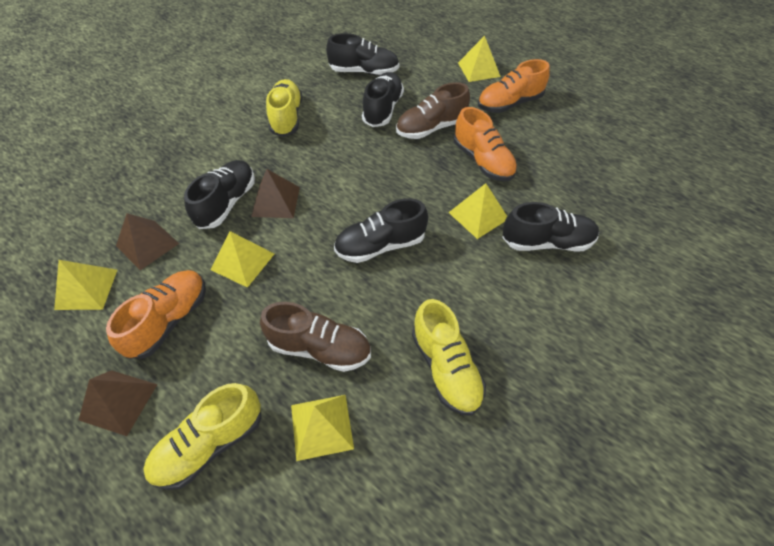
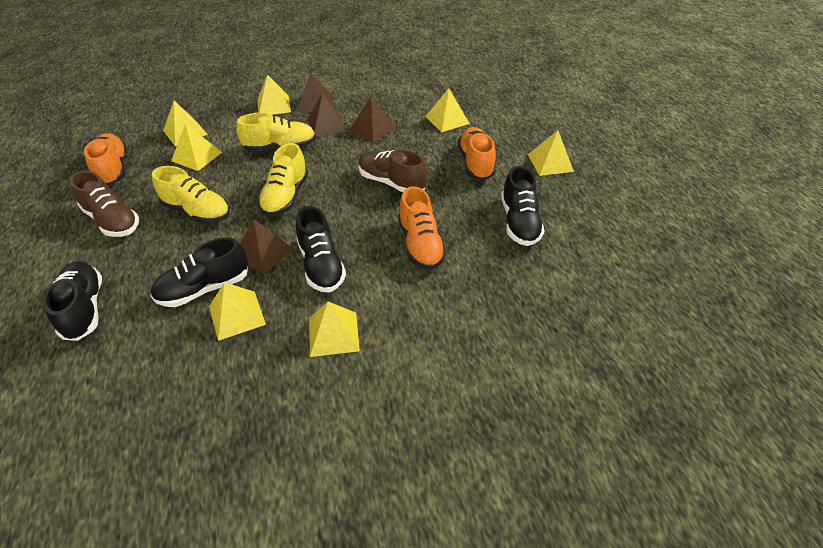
black shoe: 5 -> 4
brown pyramid: 3 -> 4
yellow pyramid: 5 -> 7

